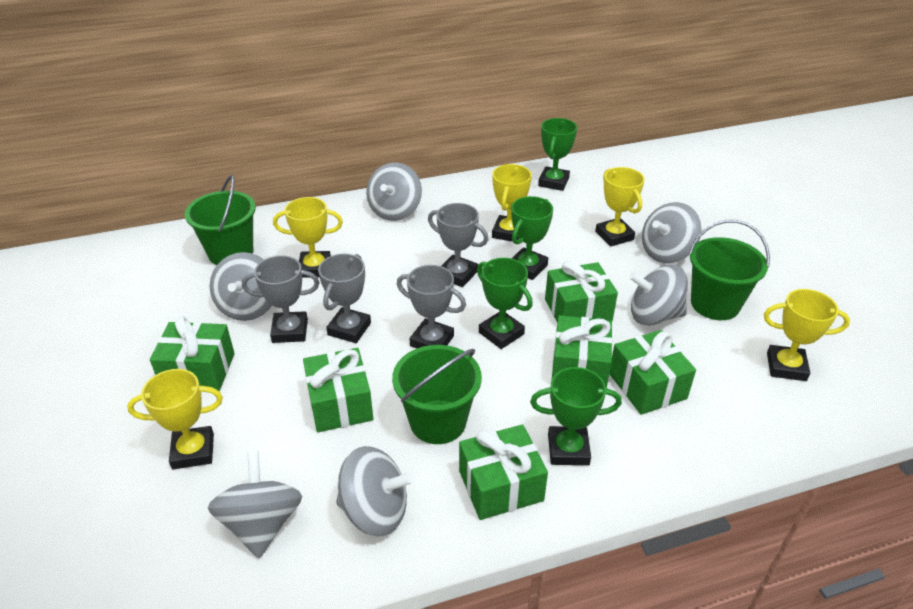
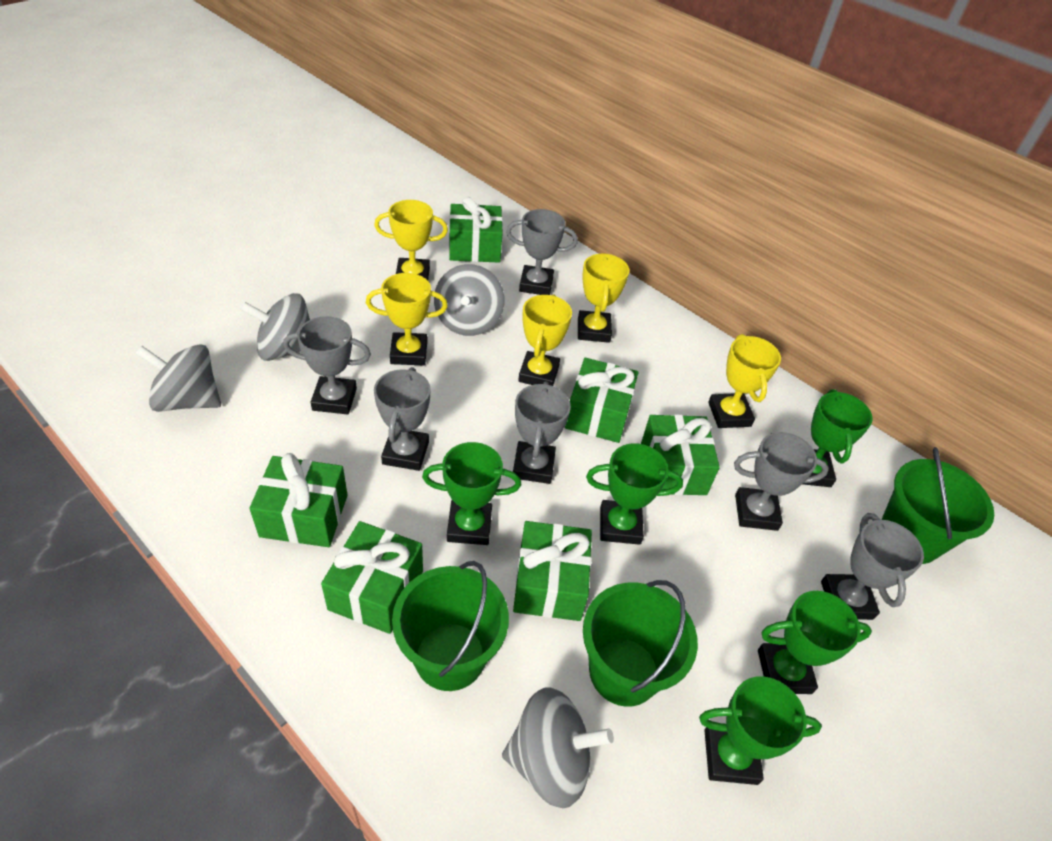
green trophy: 4 -> 5
grey spinning top: 6 -> 4
grey trophy: 4 -> 6

